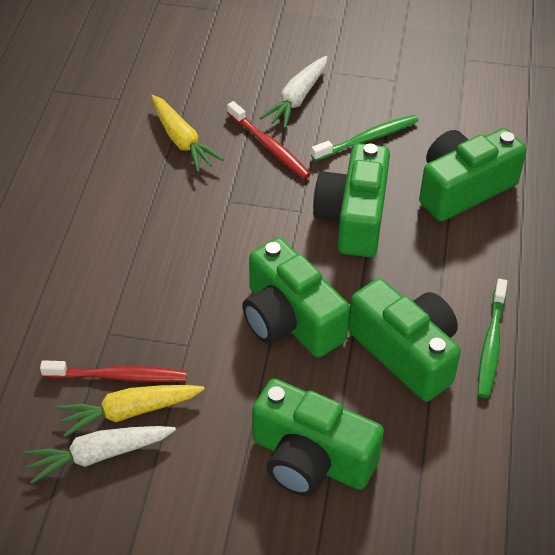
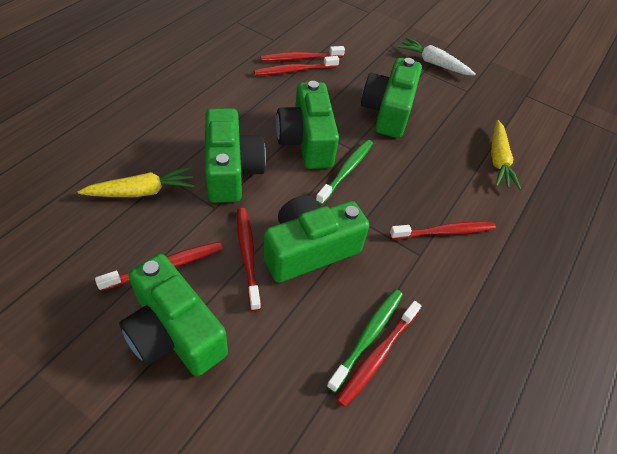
red toothbrush: 2 -> 6
white carrot: 2 -> 1

